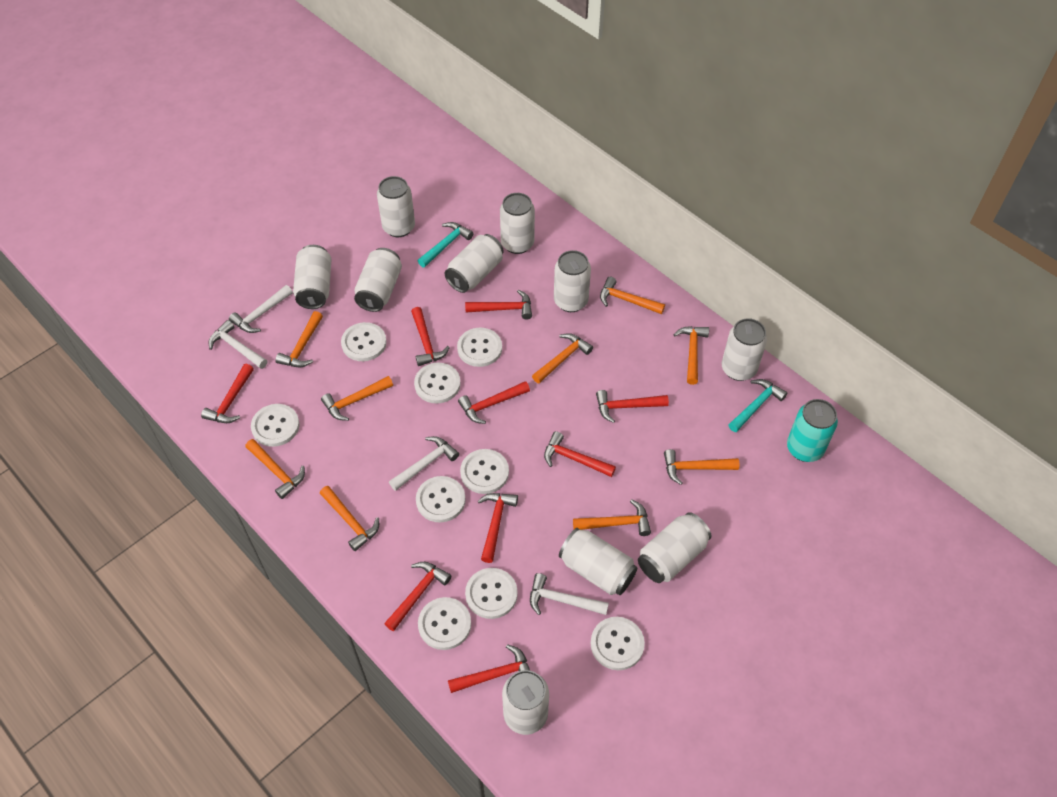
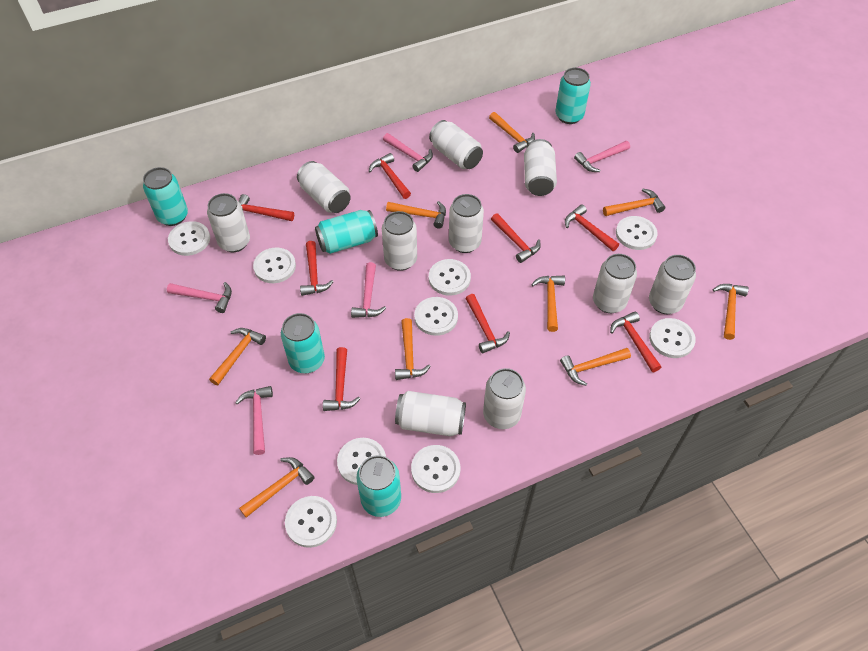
pink hammer: 0 -> 5
red hammer: 9 -> 8
turquoise can: 1 -> 5
turquoise hammer: 2 -> 0
white hammer: 4 -> 0

